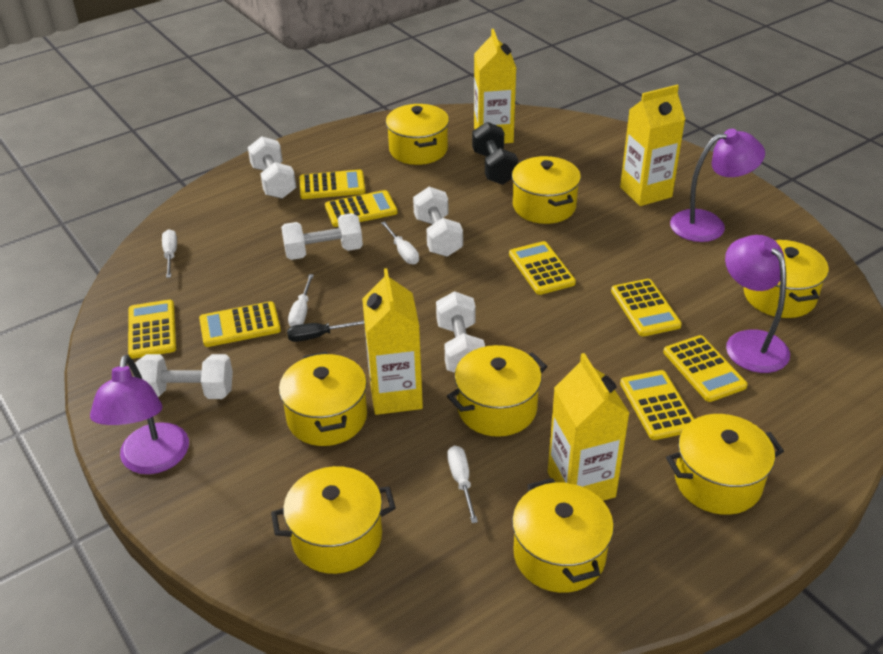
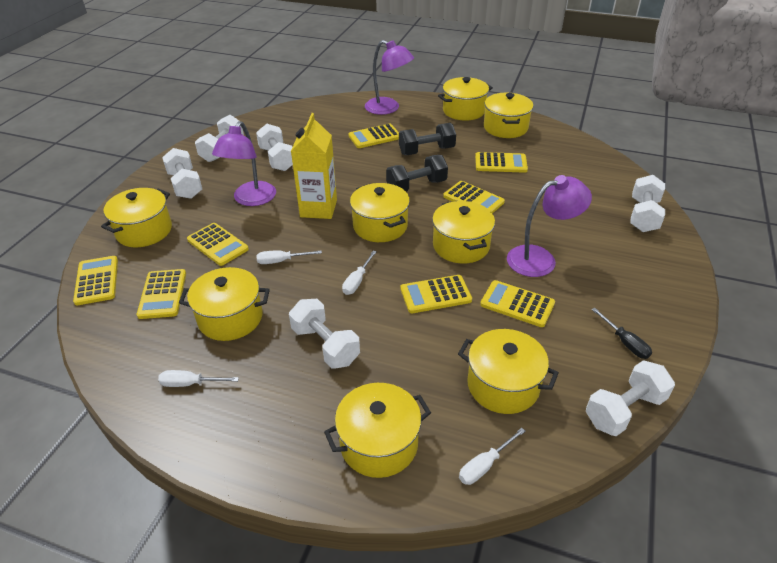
black dumbbell: 1 -> 2
white dumbbell: 5 -> 6
yellow carton: 4 -> 1

